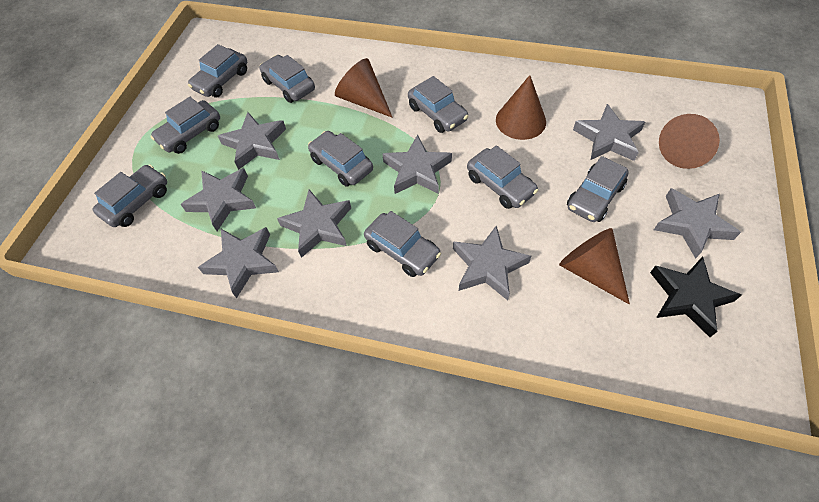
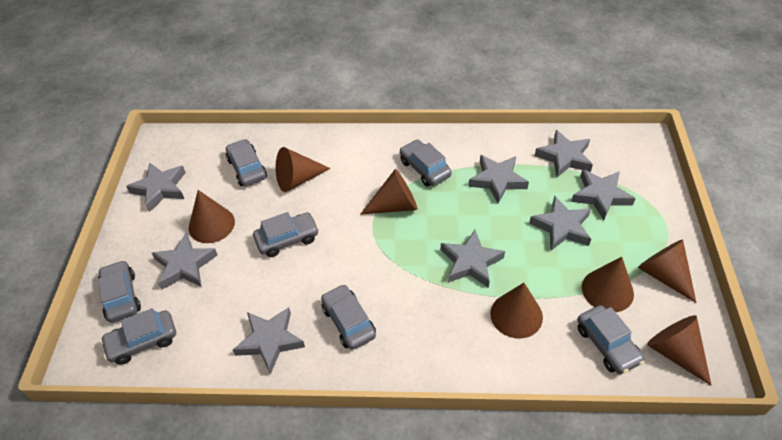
black star: 1 -> 0
brown cone: 4 -> 7
grey car: 9 -> 7

